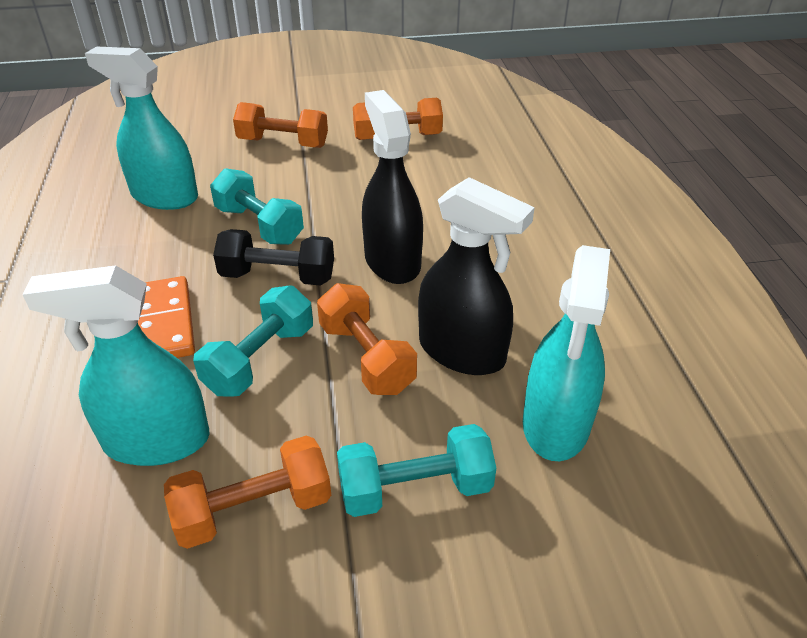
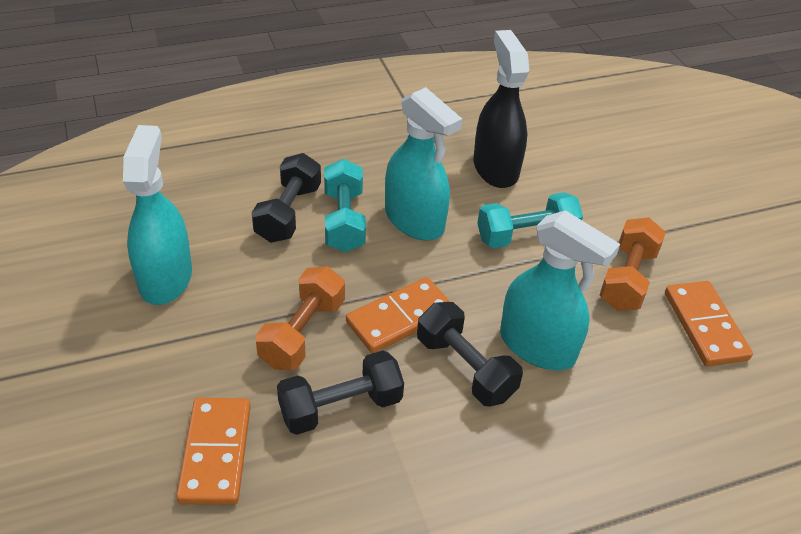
black dumbbell: 1 -> 3
black spray bottle: 2 -> 1
orange domino: 1 -> 3
orange dumbbell: 4 -> 2
turquoise dumbbell: 3 -> 2

